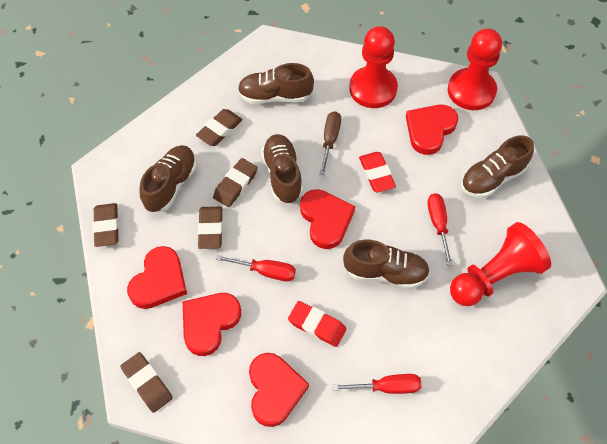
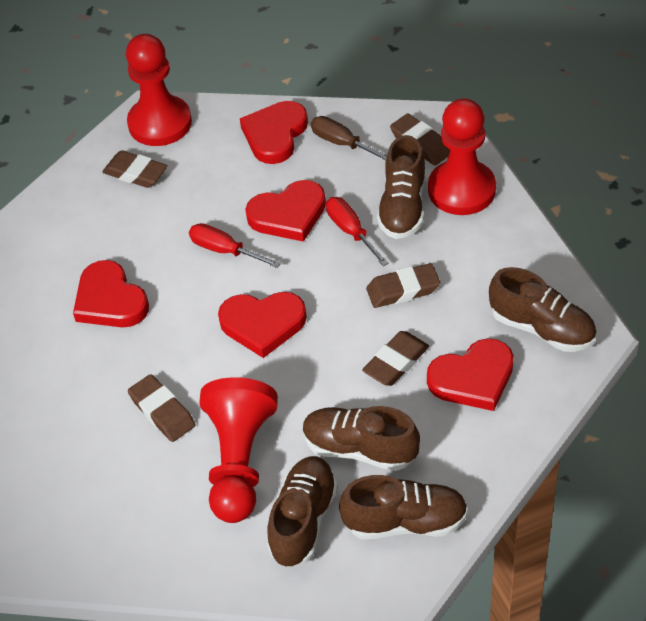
red eraser: 2 -> 0
red screwdriver: 3 -> 2

